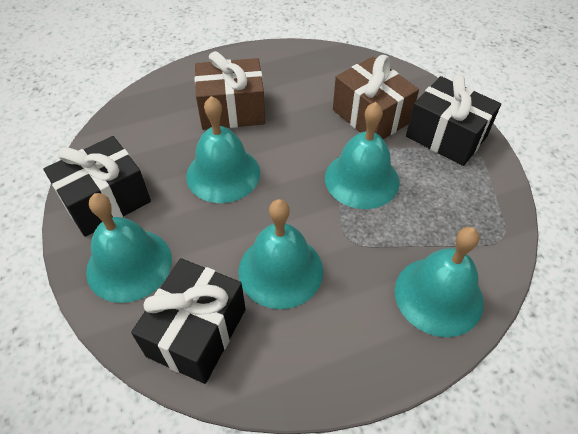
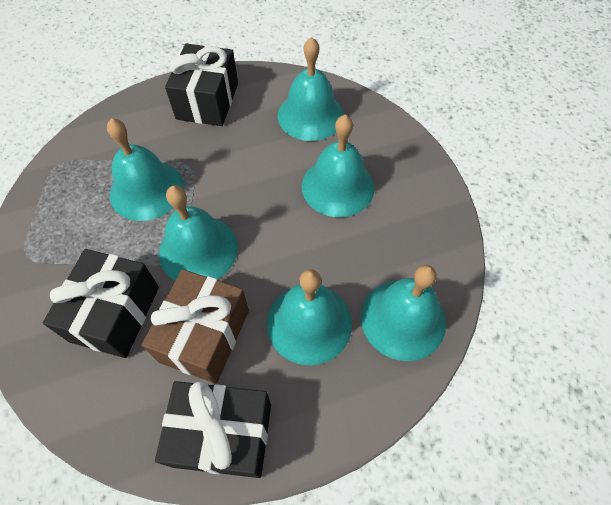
brown gift: 2 -> 1
turquoise bell: 5 -> 6

